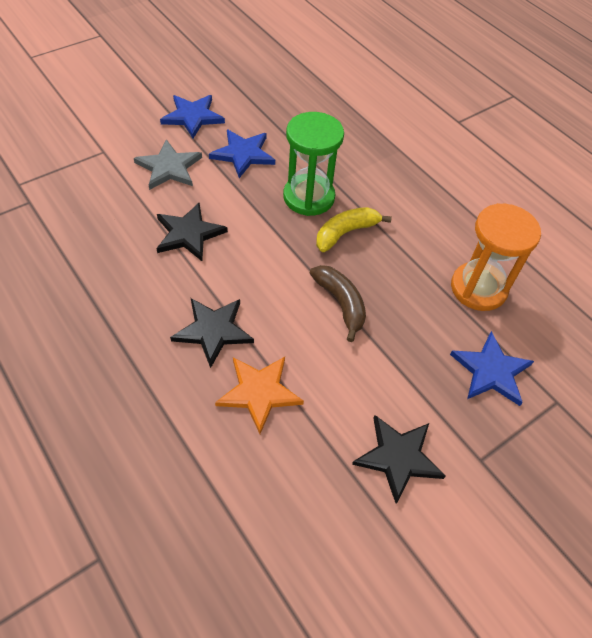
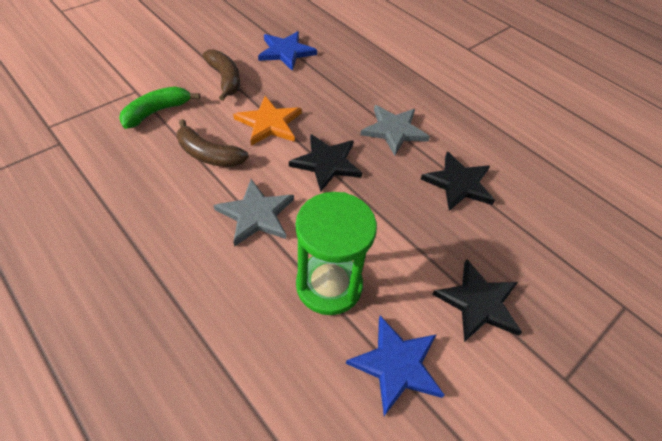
blue star: 3 -> 2
brown banana: 1 -> 2
green banana: 0 -> 1
grey star: 1 -> 2
orange hourglass: 1 -> 0
yellow banana: 1 -> 0

